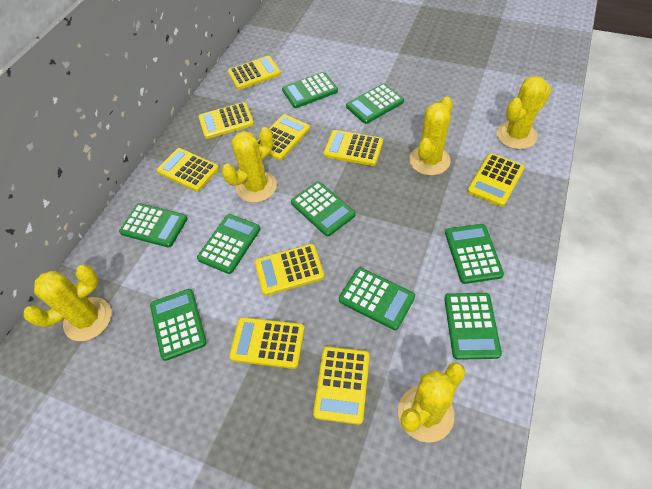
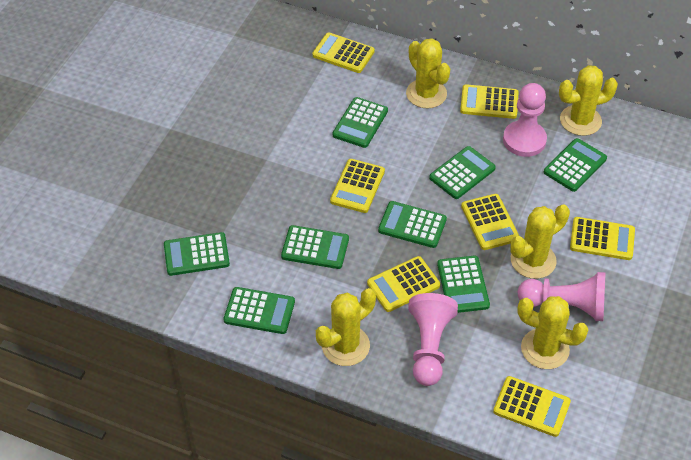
green calculator: 9 -> 8
pink pawn: 0 -> 3
yellow calculator: 9 -> 7

